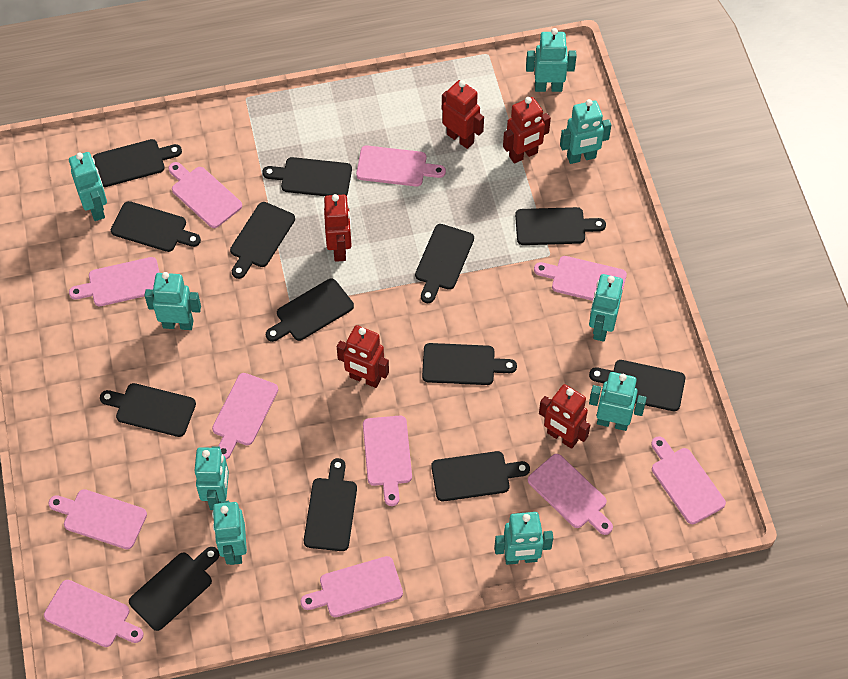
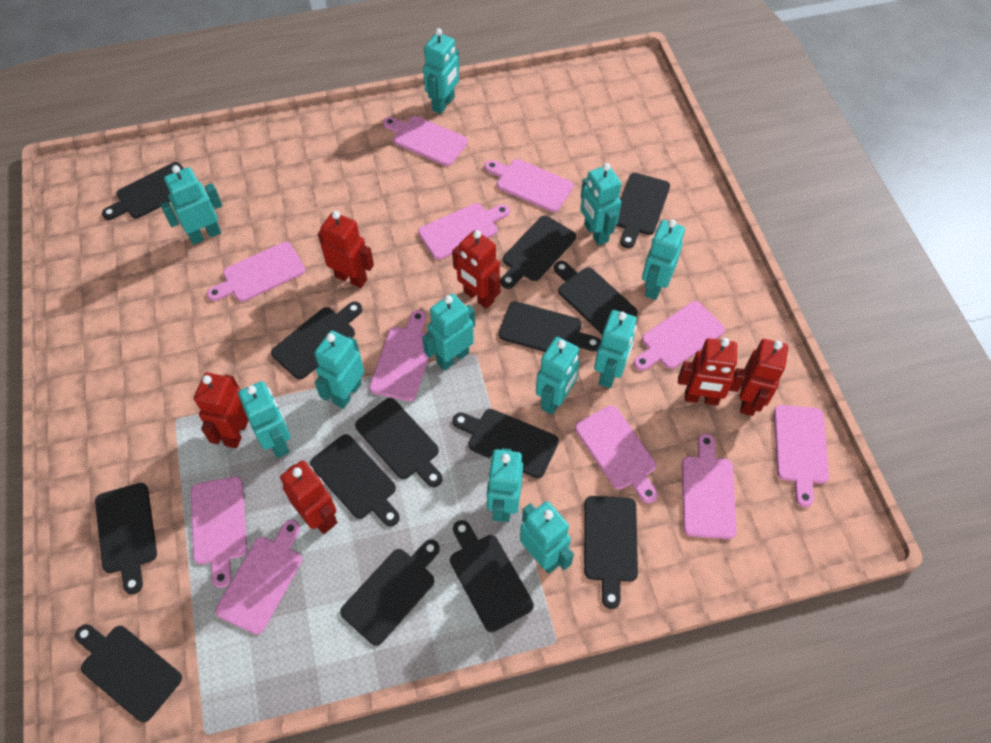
black cutting board: 13 -> 14
red robot: 5 -> 6
turquoise robot: 9 -> 11

